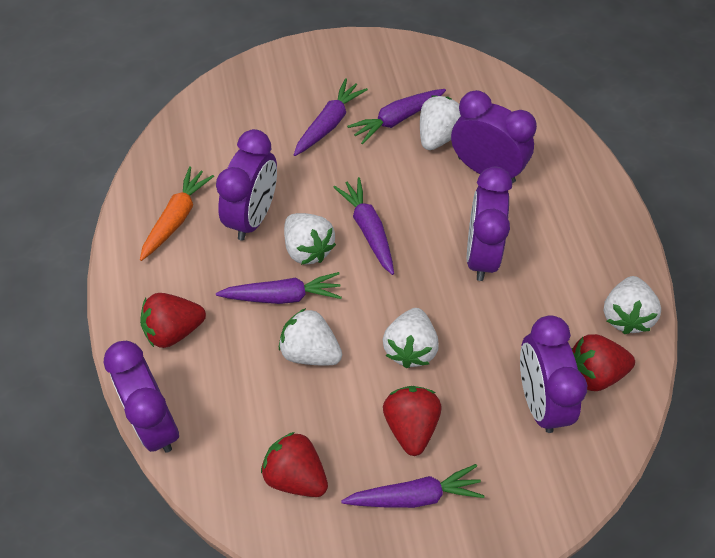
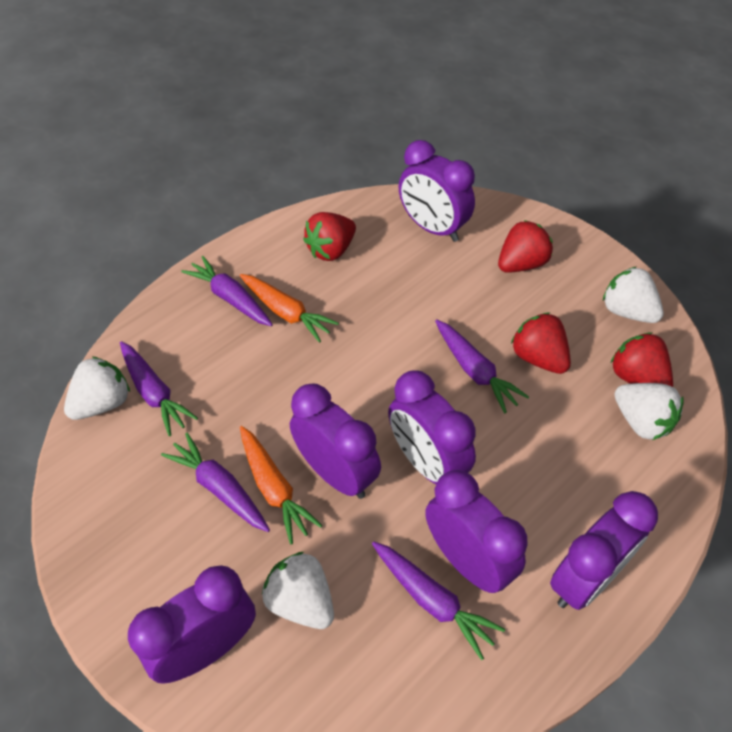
orange carrot: 1 -> 2
purple clock: 5 -> 6
white strawberry: 5 -> 4

